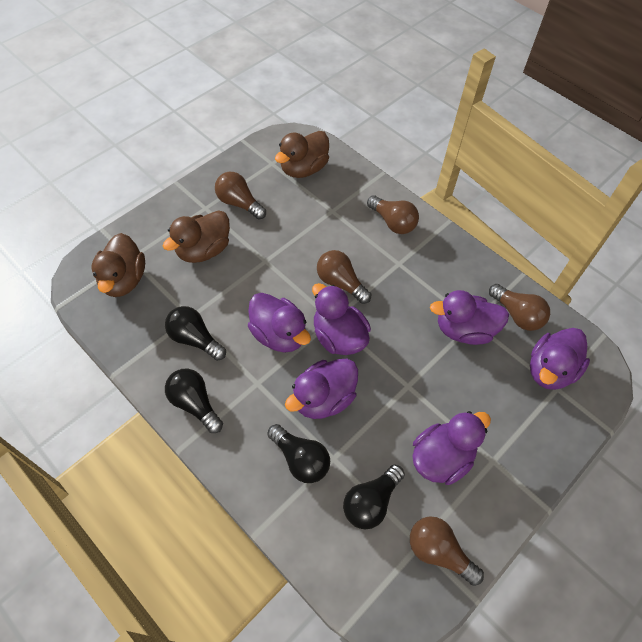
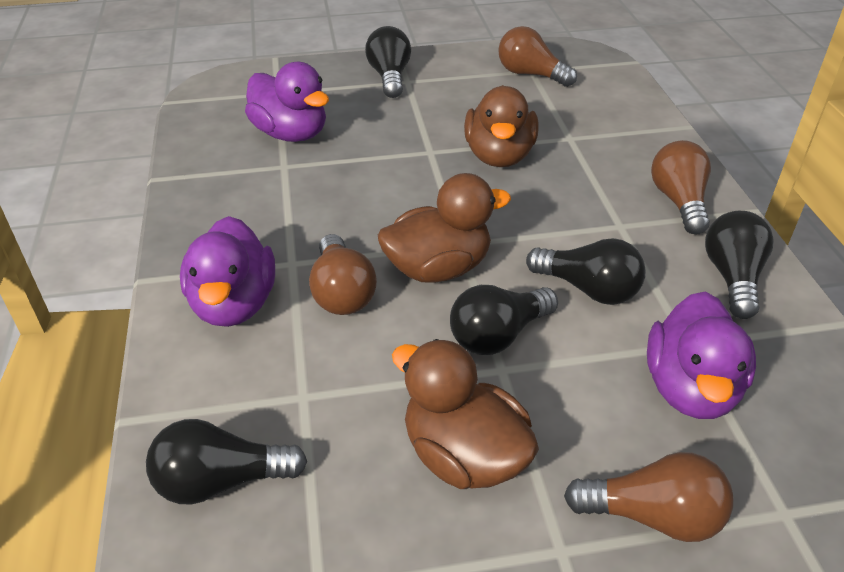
black light bulb: 4 -> 5
brown light bulb: 5 -> 4
purple duck: 6 -> 3

